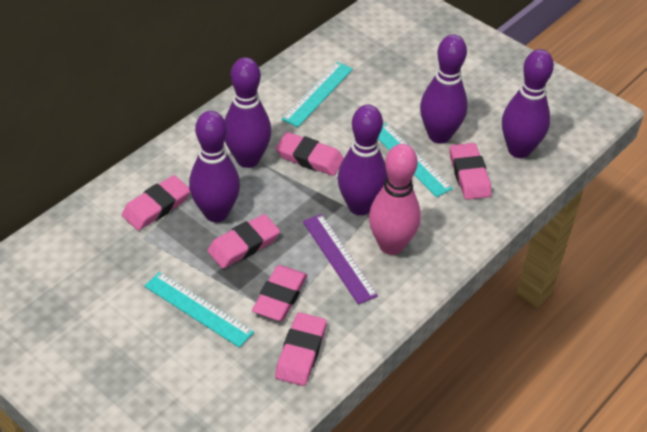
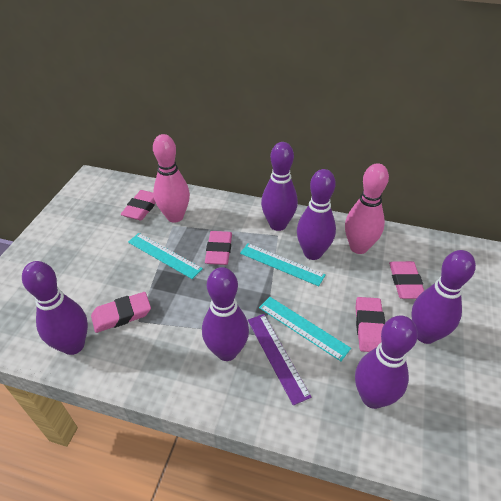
pink bowling pin: 1 -> 2
pink eraser: 6 -> 5
purple bowling pin: 5 -> 6

